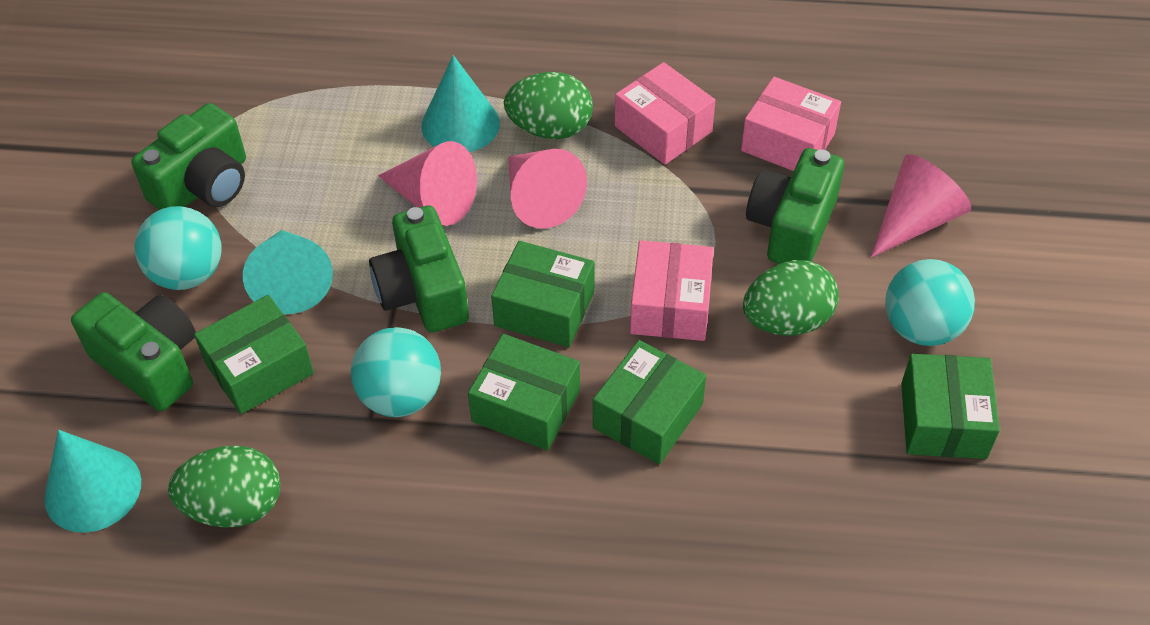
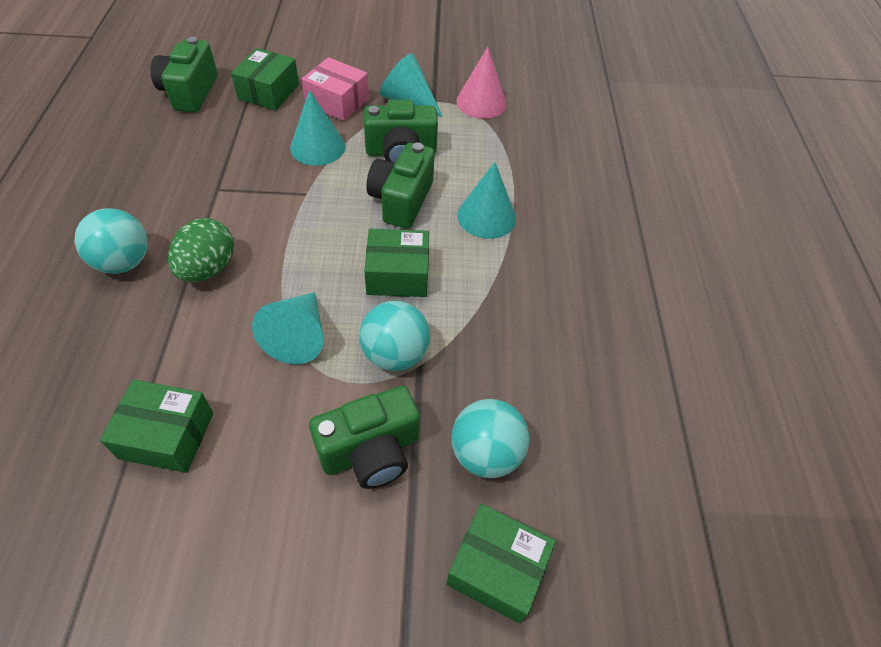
green box: 5 -> 4
green egg: 3 -> 1
pink box: 3 -> 1
pink cone: 3 -> 1
turquoise cone: 3 -> 4

